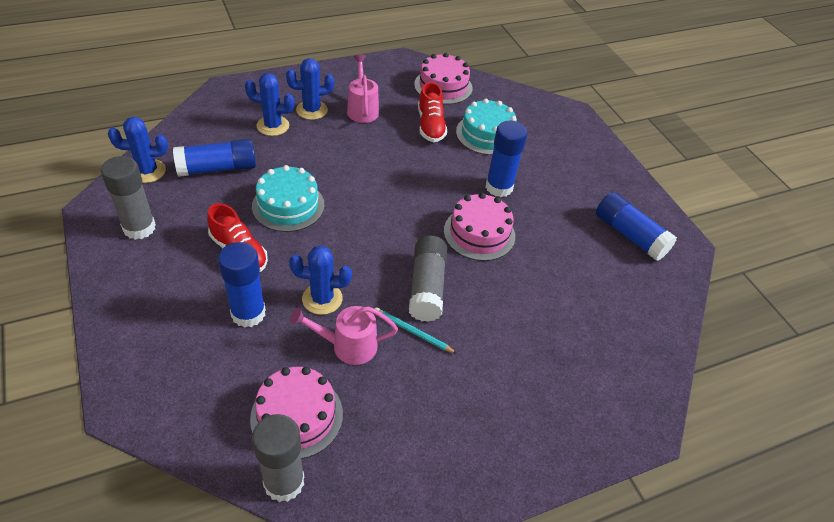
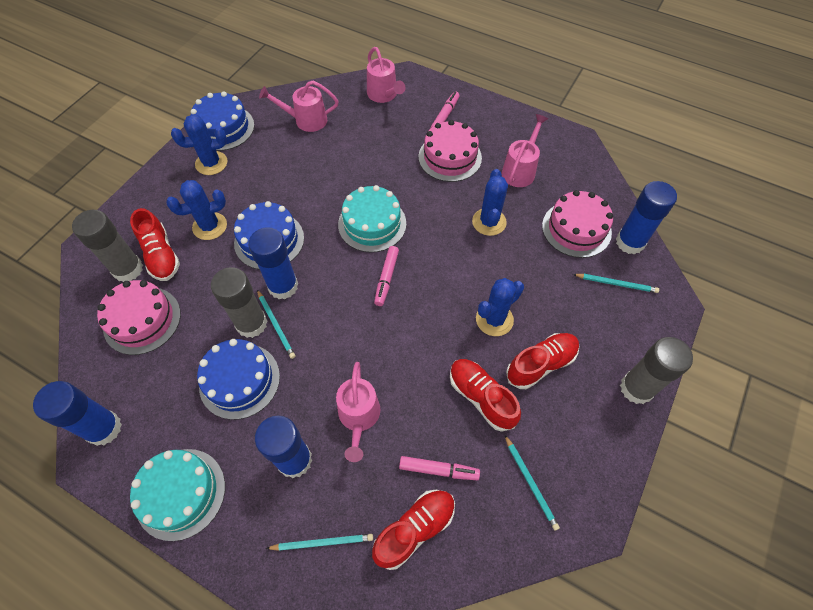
blue cake: 0 -> 3
pink marker: 0 -> 3
pink watering can: 2 -> 4
red shoe: 2 -> 4
turquoise pencil: 1 -> 4

